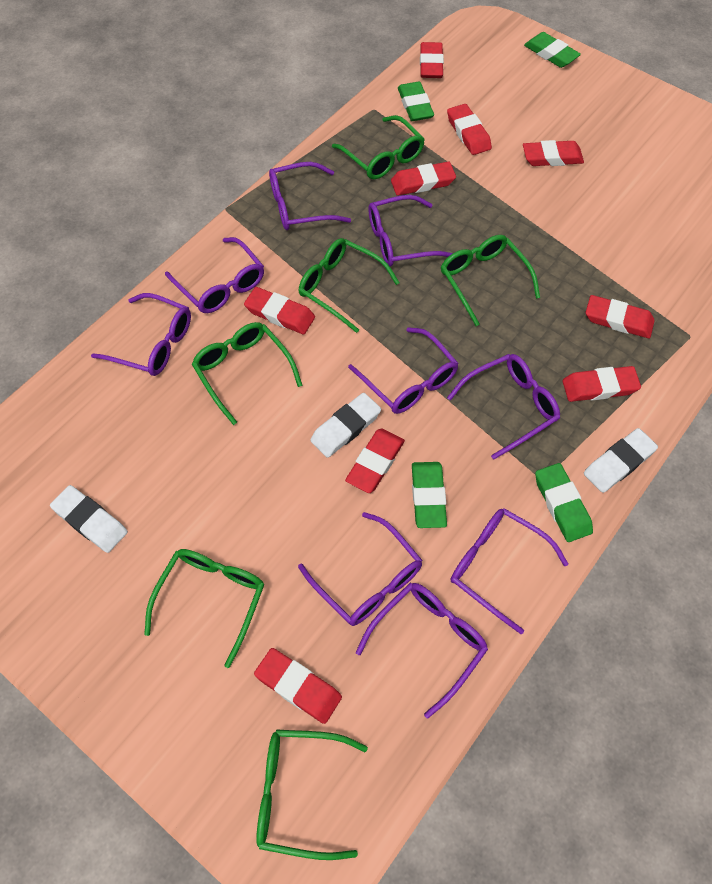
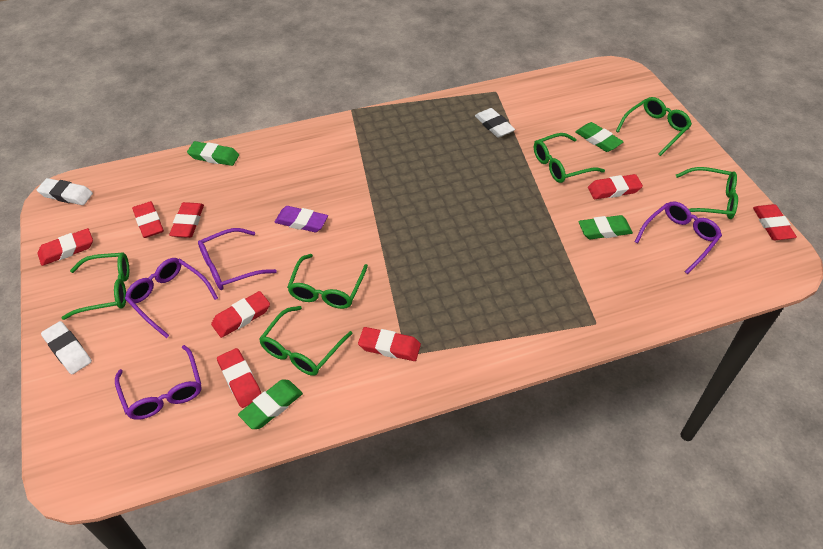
purple eraser: 0 -> 1
purple glasses: 9 -> 4
red eraser: 9 -> 8

